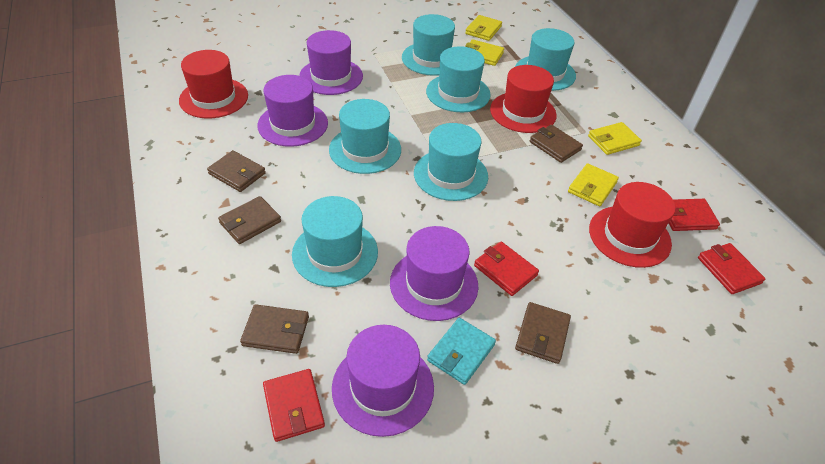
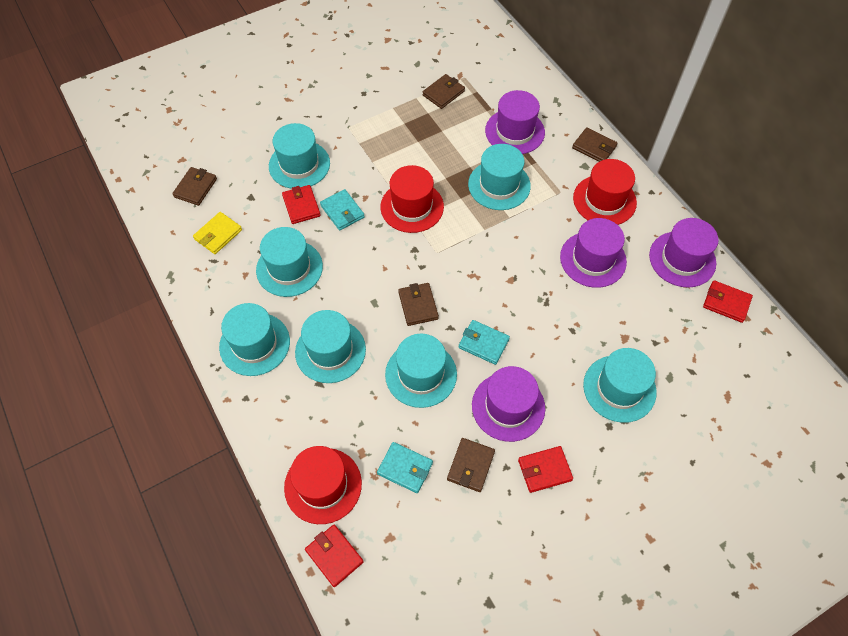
turquoise hat: 6 -> 7
turquoise wallet: 1 -> 3
yellow wallet: 4 -> 1

